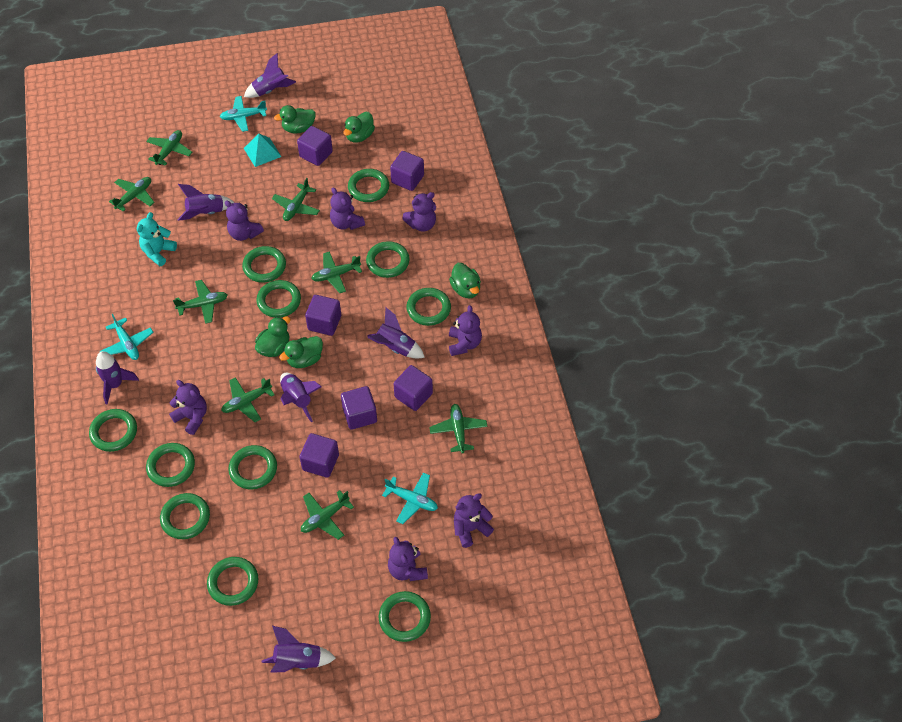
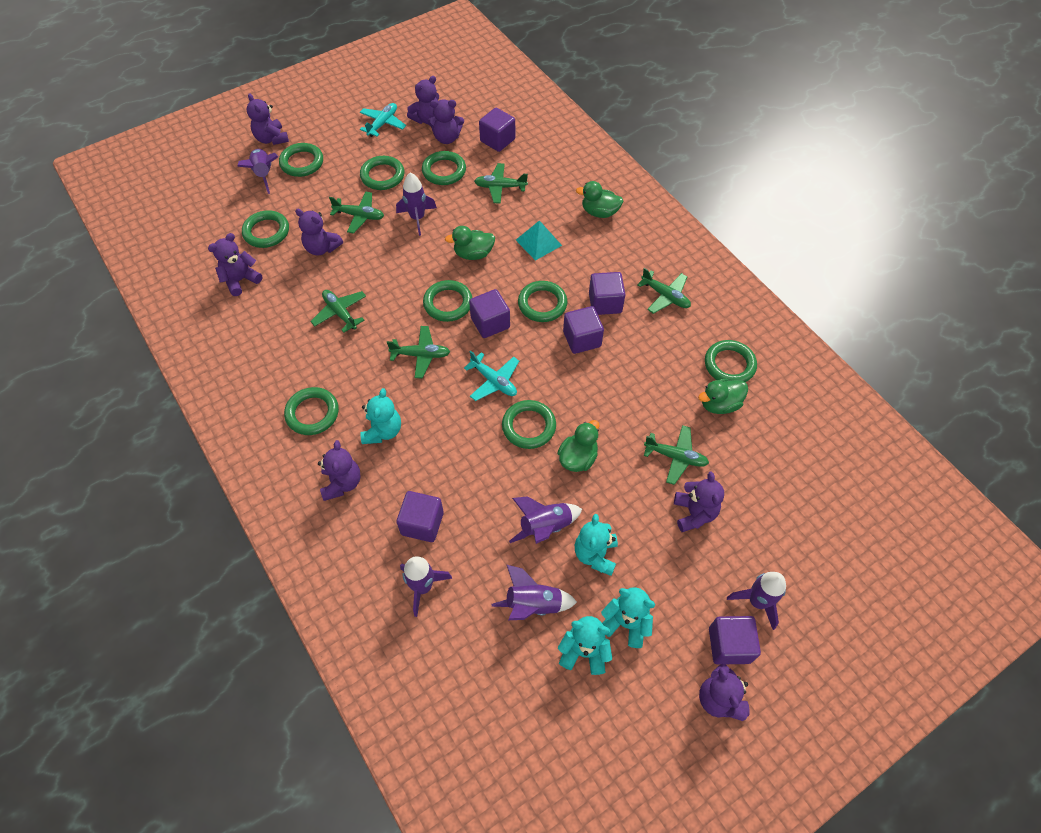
green duck: 5 -> 4
green plane: 8 -> 6
green ring: 11 -> 9
purple teddy bear: 7 -> 8
turquoise plane: 3 -> 2
turquoise teddy bear: 1 -> 4

